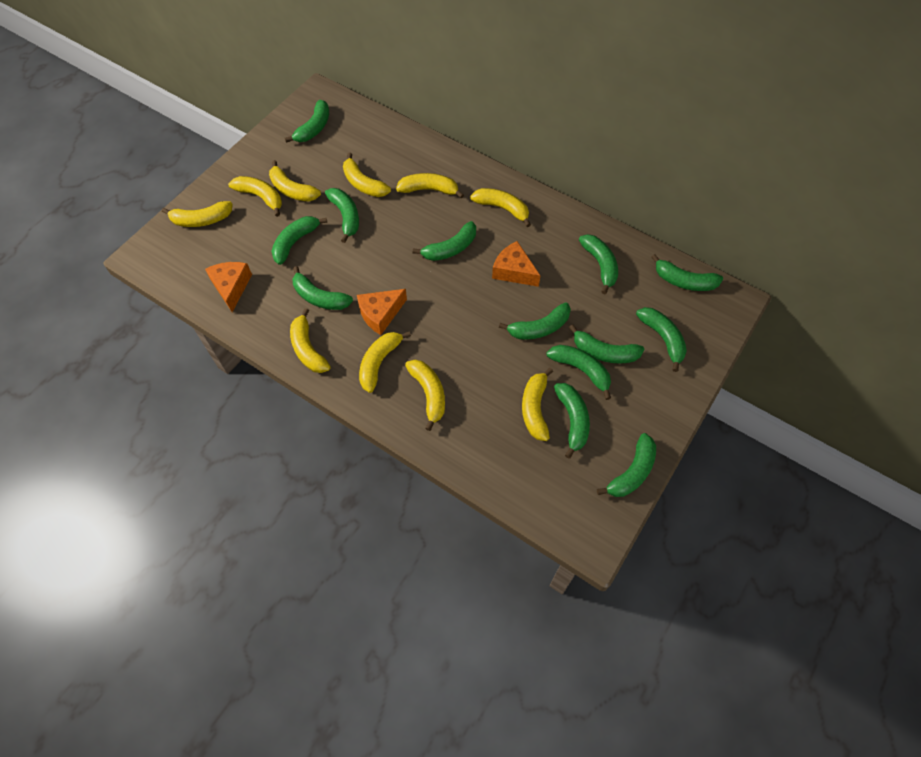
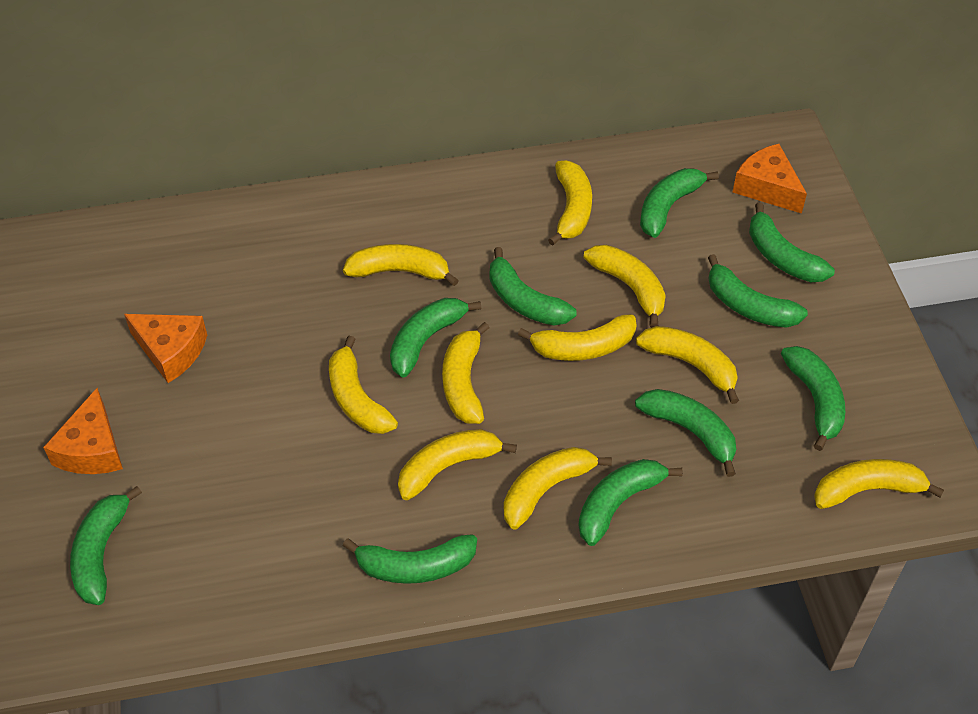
green banana: 13 -> 10

